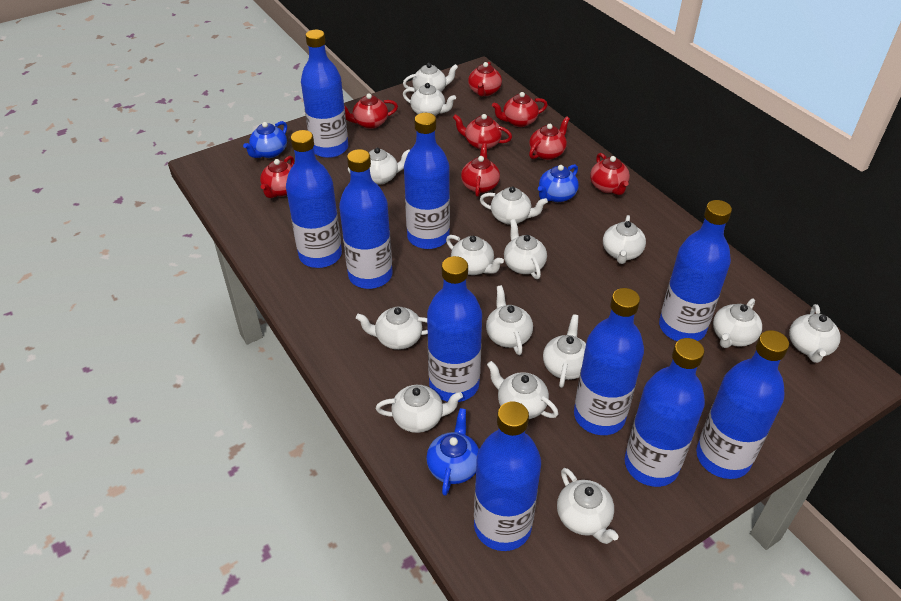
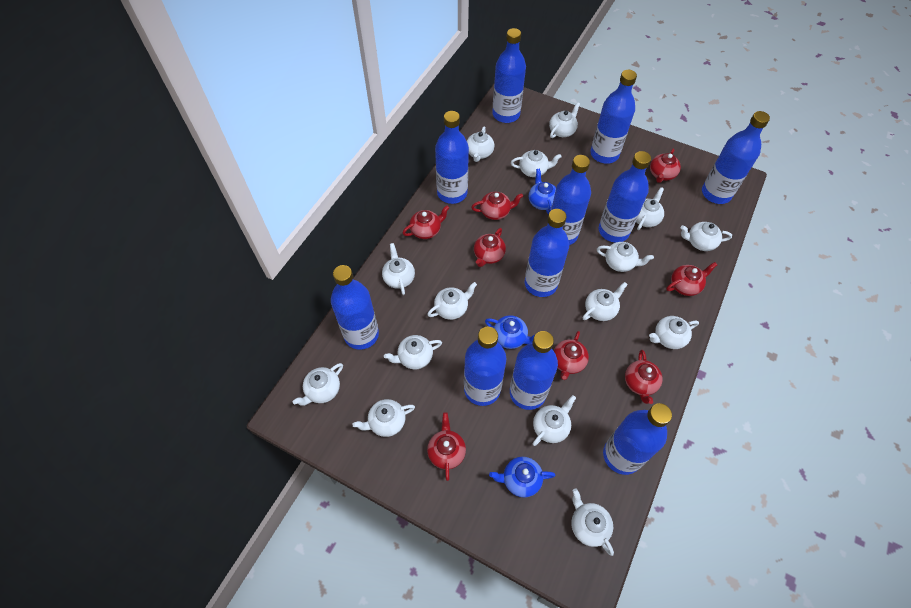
blue bottle: 10 -> 11

